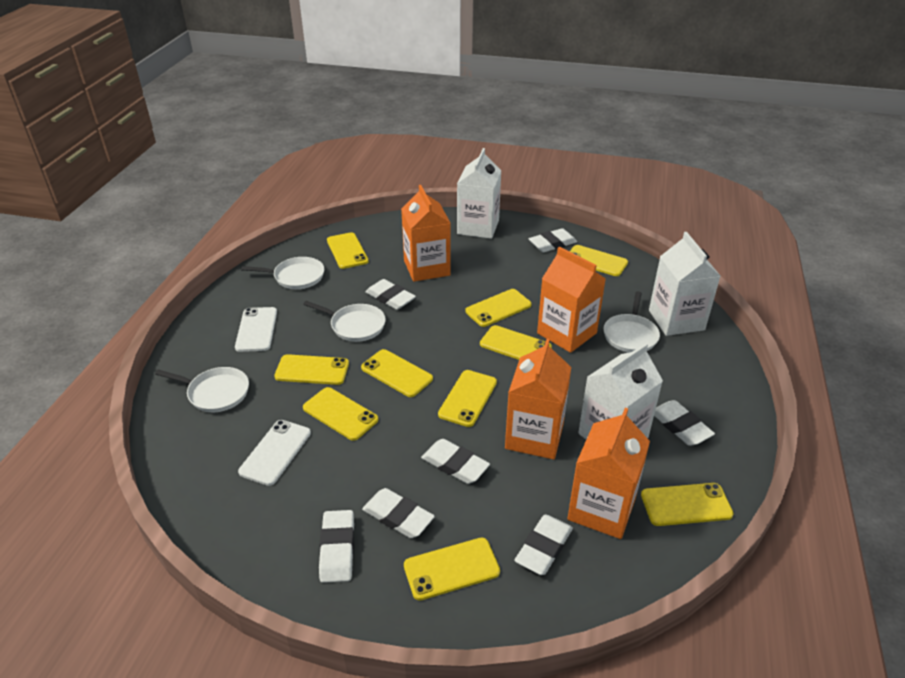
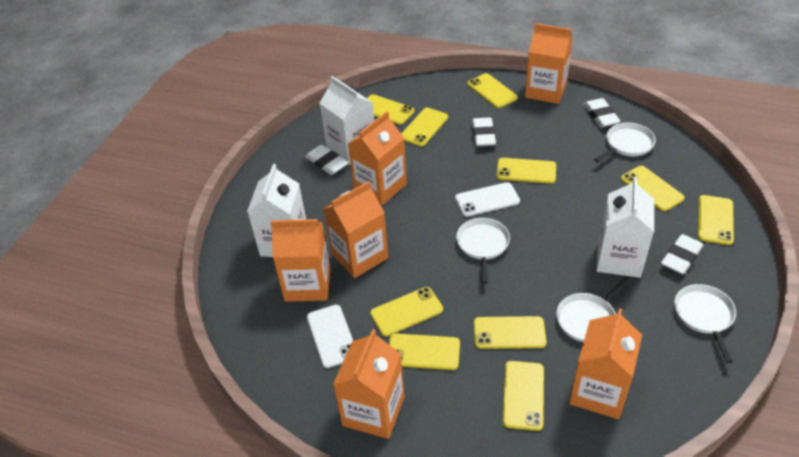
orange carton: 4 -> 6
white eraser: 7 -> 4

